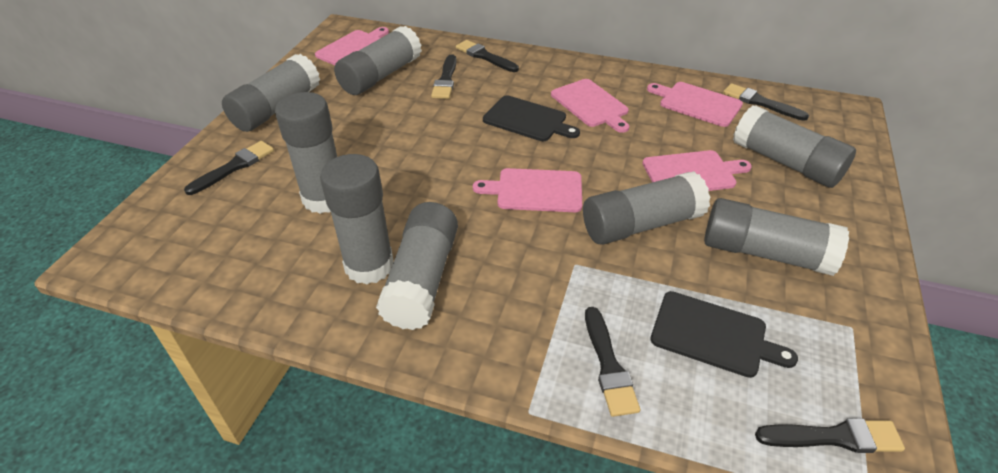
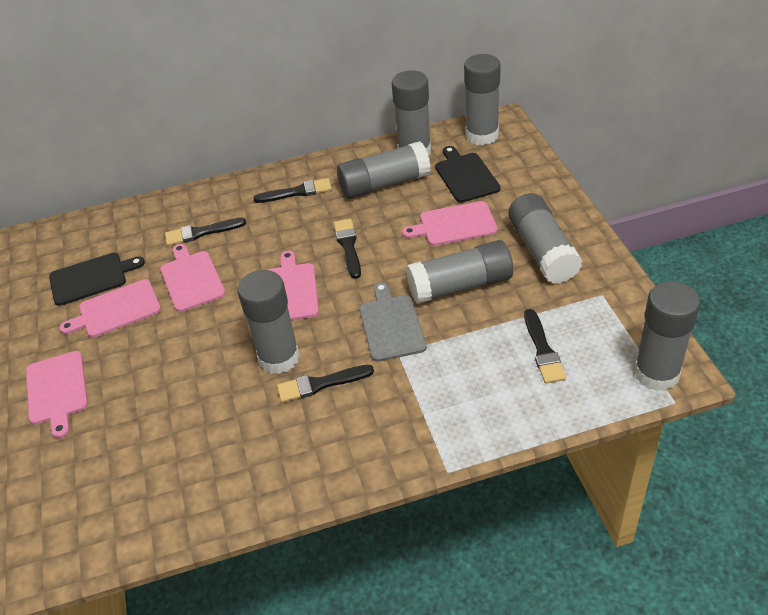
black brush: 6 -> 5
grey cutting board: 0 -> 1
grey glue stick: 8 -> 7

